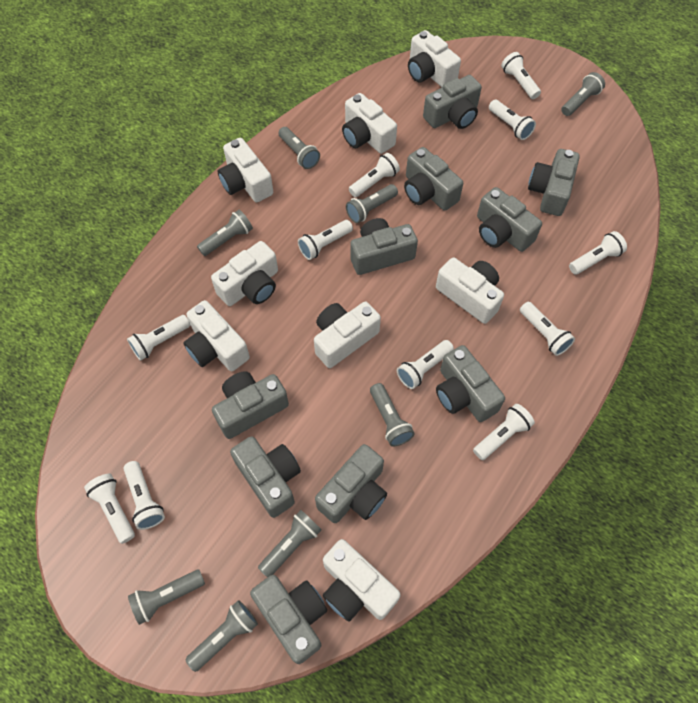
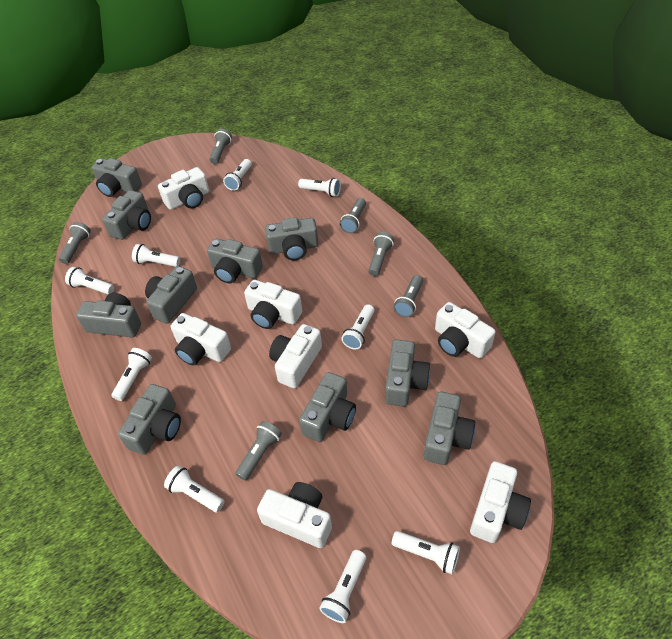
grey flashlight: 8 -> 6
white camera: 8 -> 7
white flashlight: 11 -> 9

